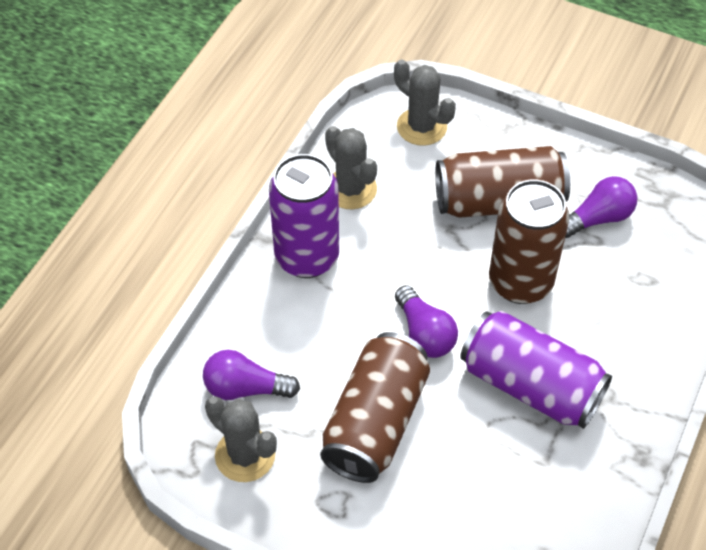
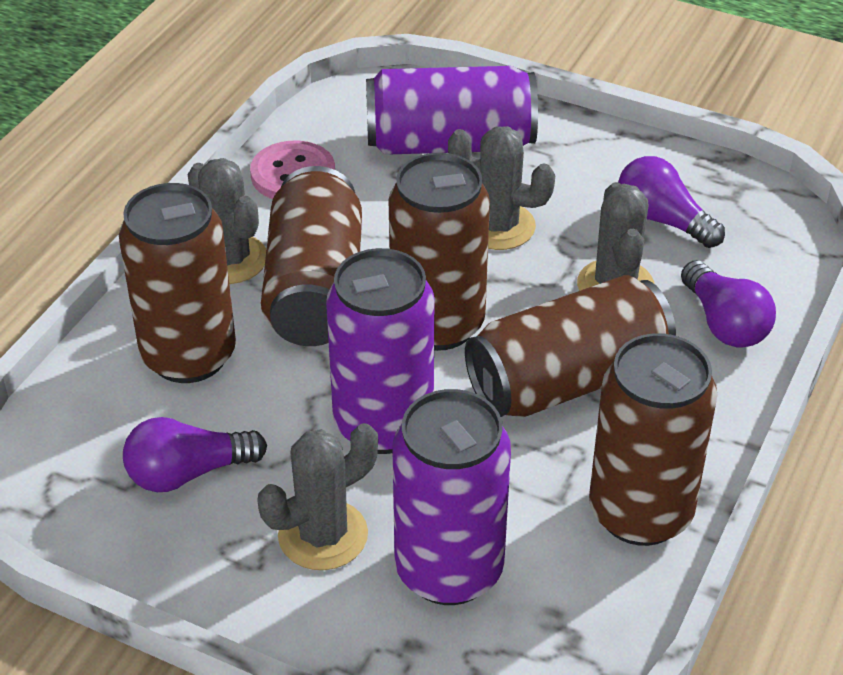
brown can: 3 -> 5
grey cactus: 3 -> 4
pink button: 0 -> 1
purple can: 2 -> 3

